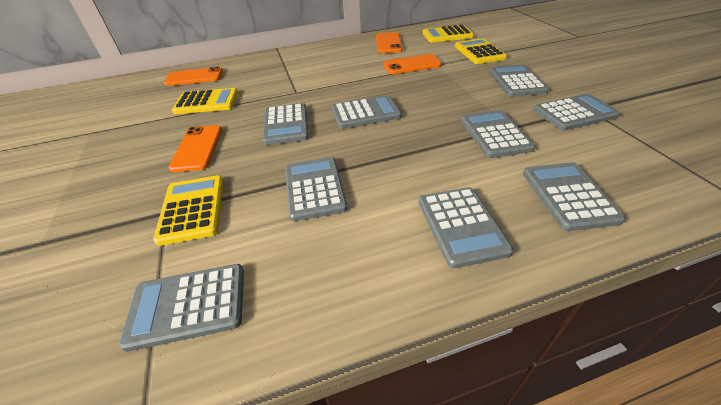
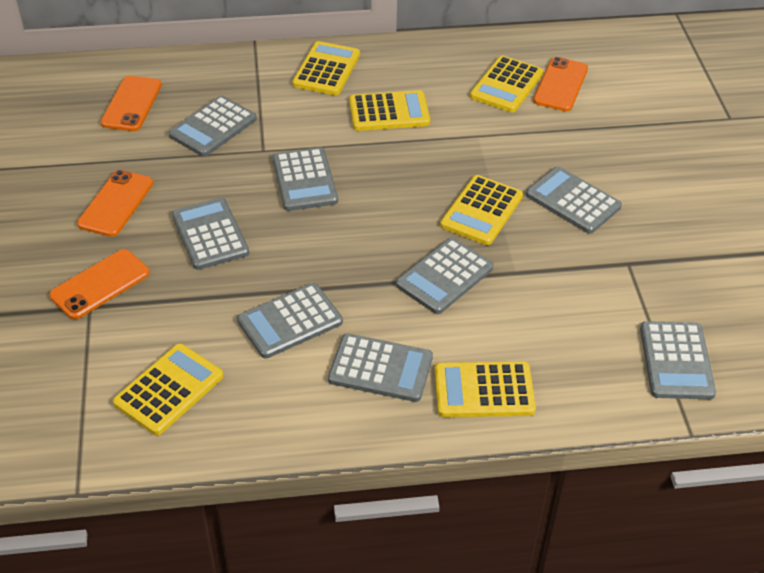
grey calculator: 9 -> 8
yellow calculator: 4 -> 6

